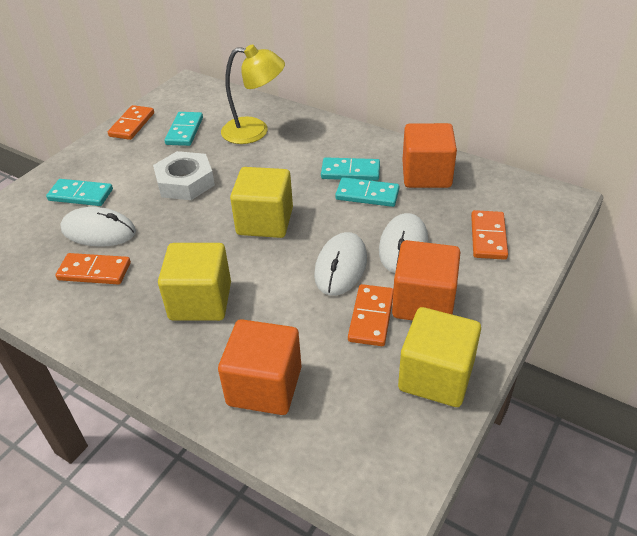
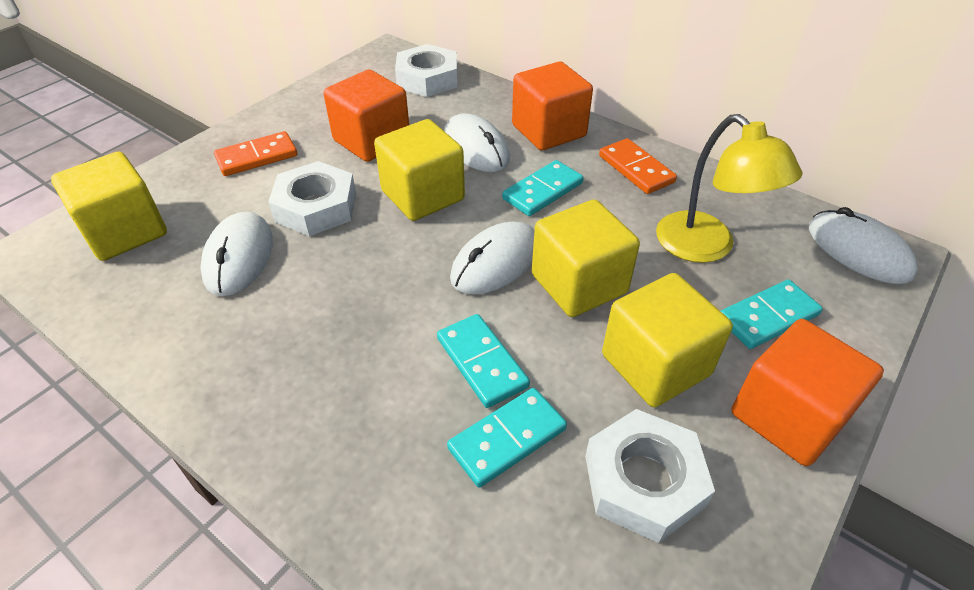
orange domino: 4 -> 2
white mouse: 3 -> 4
white nut: 1 -> 3
yellow cube: 3 -> 4

